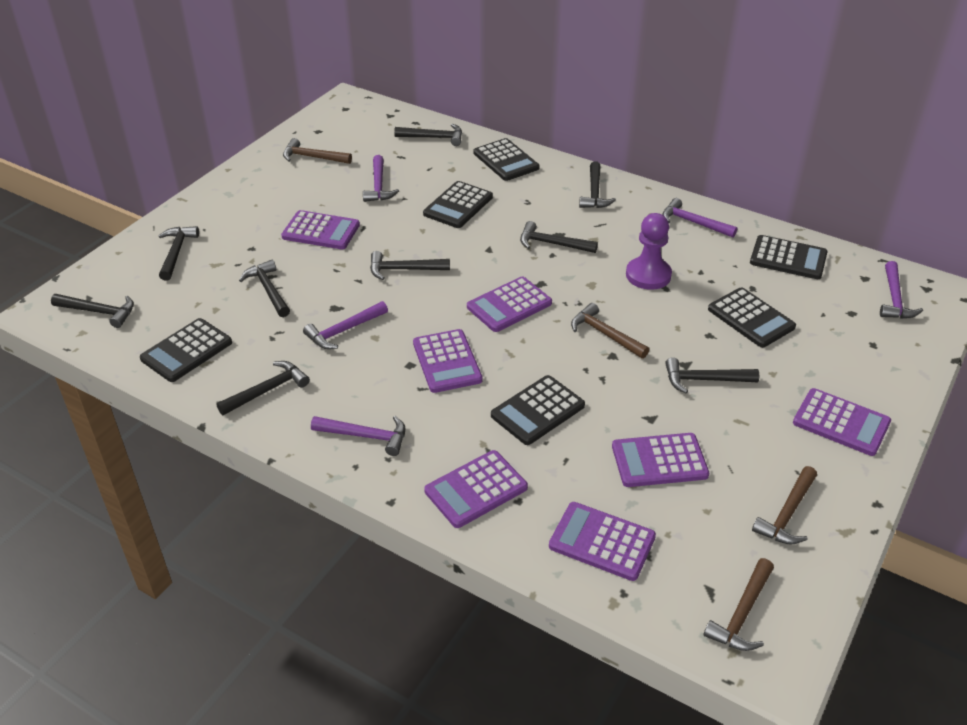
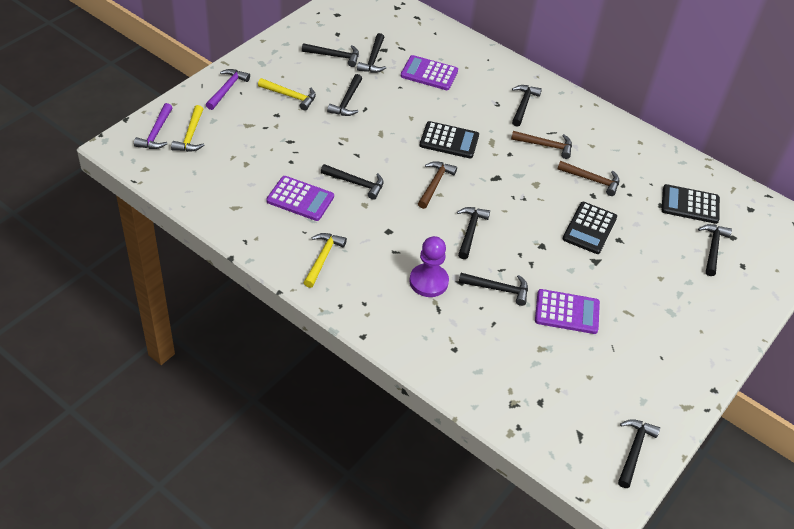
black calculator: 6 -> 3
brown hammer: 4 -> 3
purple calculator: 7 -> 3
purple hammer: 5 -> 2
yellow hammer: 0 -> 3

